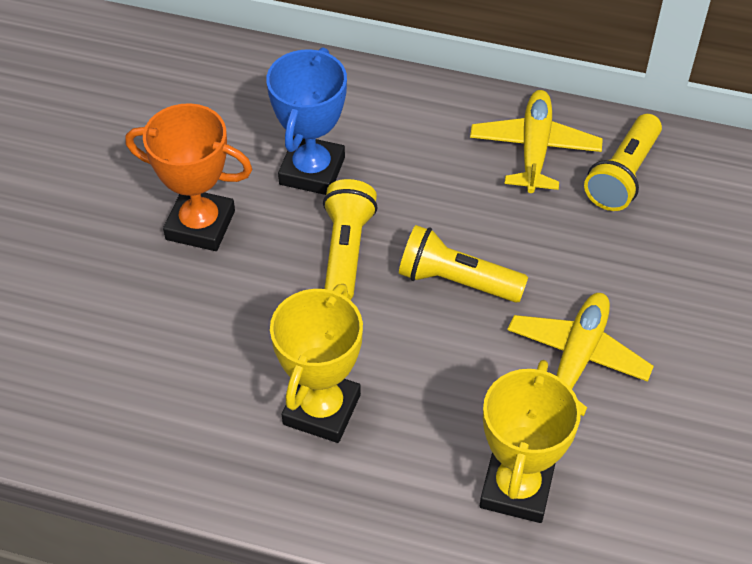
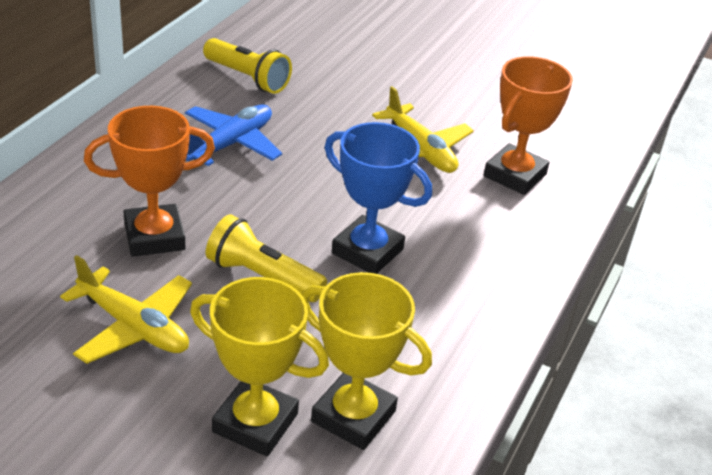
blue plane: 0 -> 1
orange trophy: 1 -> 2
yellow flashlight: 3 -> 2

